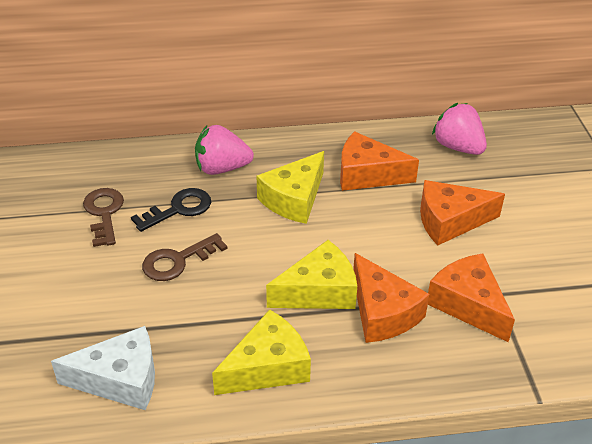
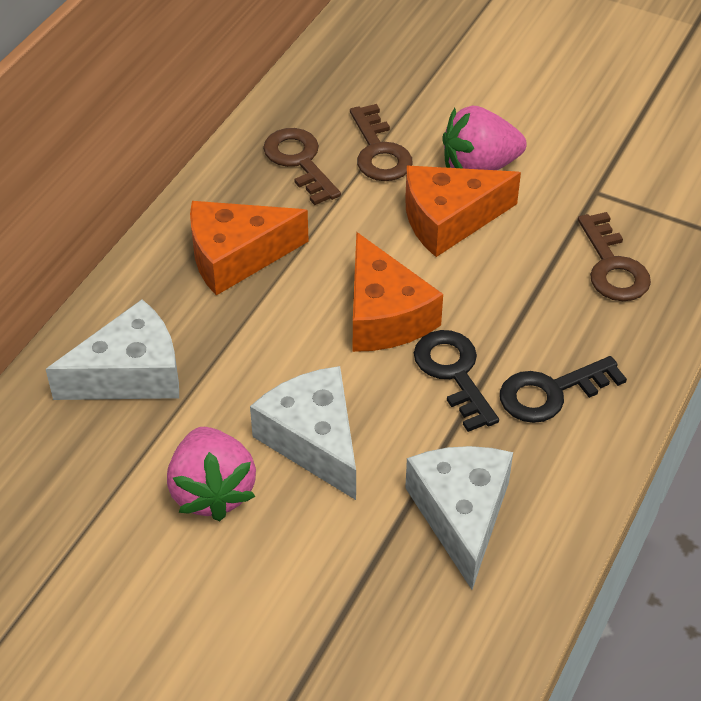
black key: 1 -> 2
brown key: 2 -> 3
orange cheese: 4 -> 3
white cheese: 1 -> 3
yellow cheese: 3 -> 0

